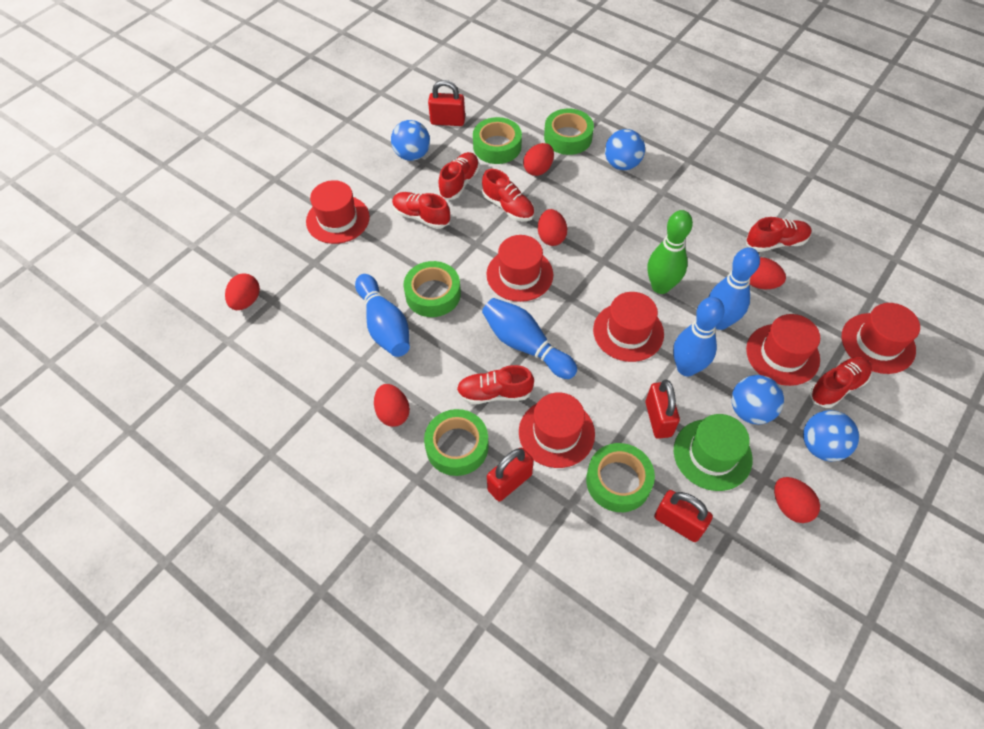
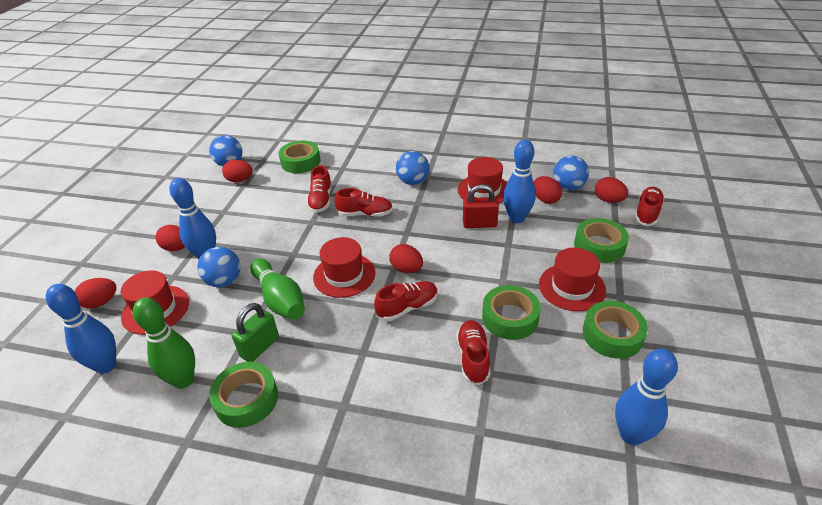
green bowling pin: 1 -> 2
green hat: 1 -> 0
green padlock: 0 -> 1
red hat: 6 -> 4
red padlock: 4 -> 1
red shoe: 6 -> 5

